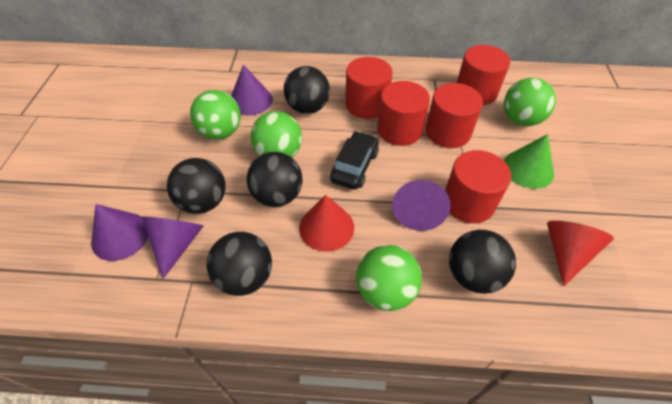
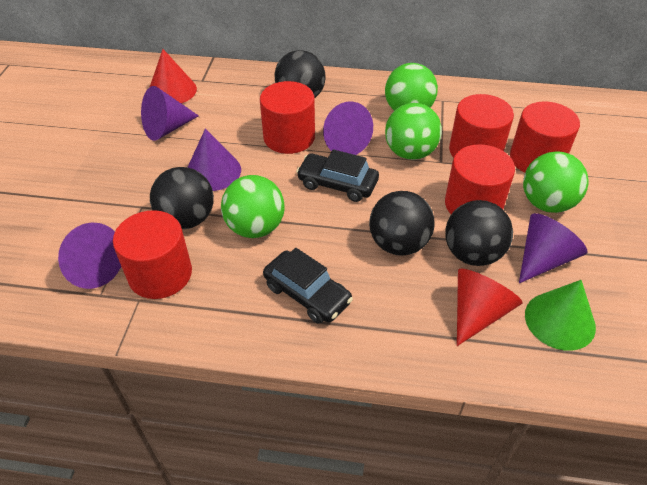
black ball: 5 -> 4
black car: 1 -> 2
purple cone: 4 -> 5

